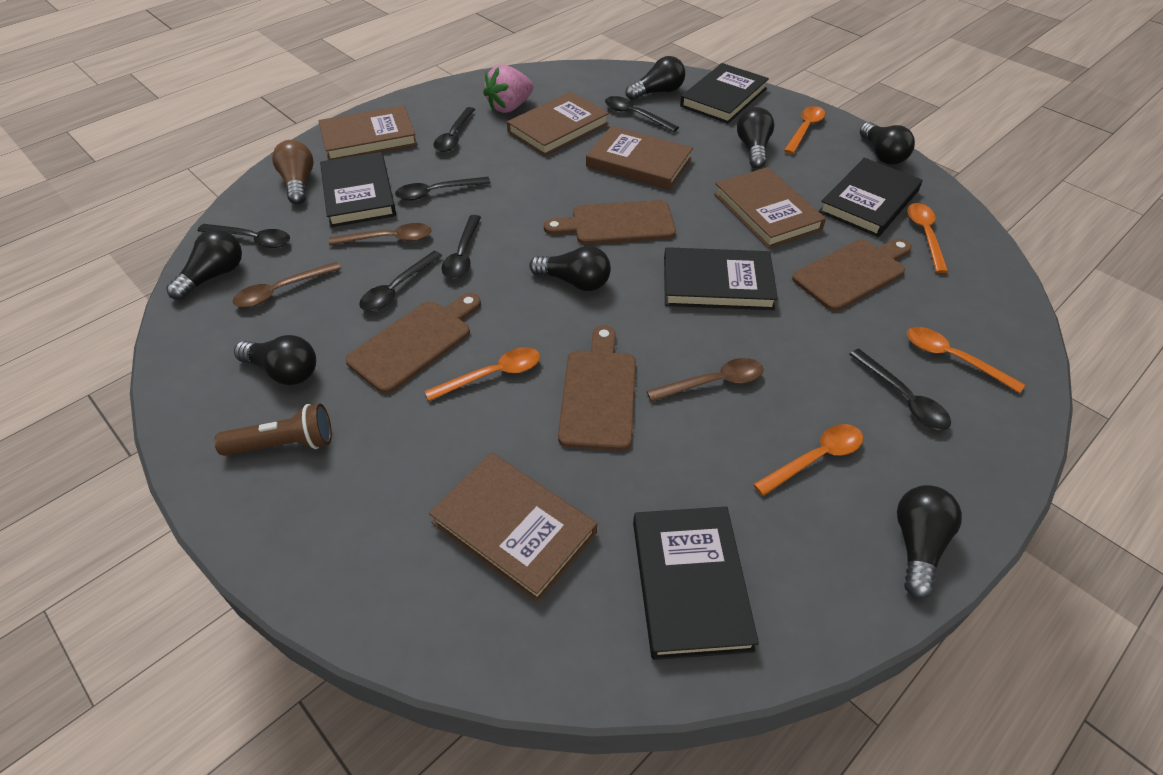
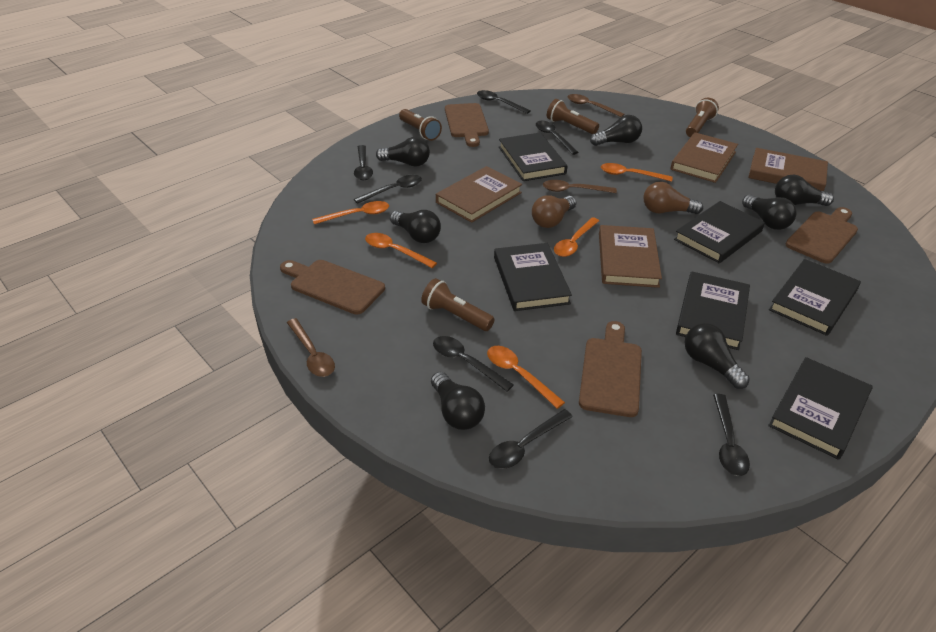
black book: 5 -> 6
brown book: 5 -> 4
brown flashlight: 1 -> 4
brown light bulb: 1 -> 2
pink strawberry: 1 -> 0

